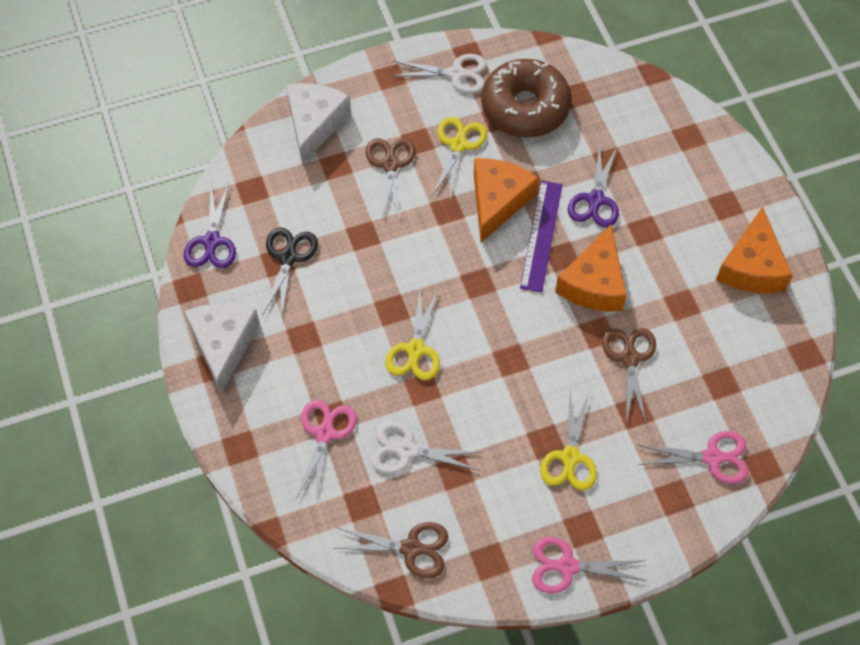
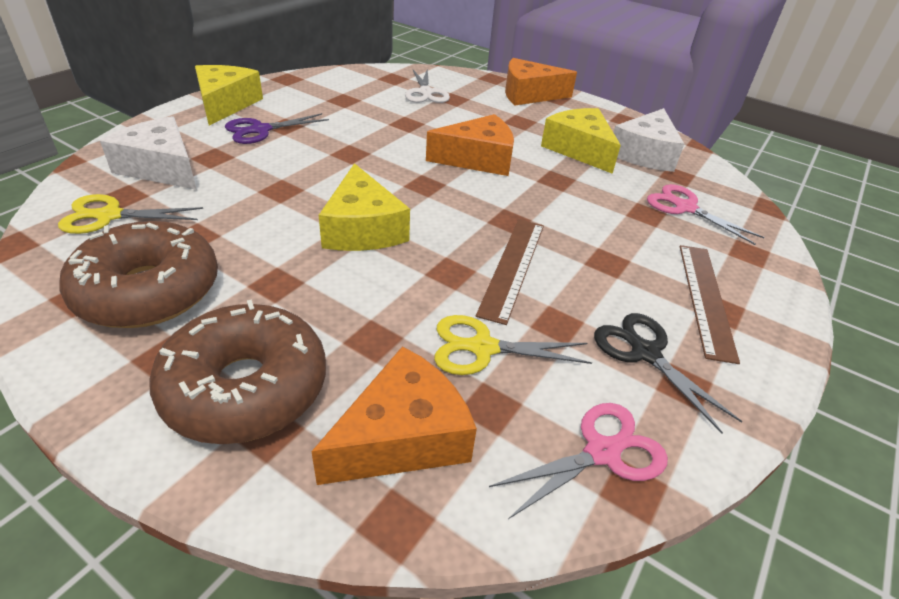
brown donut: 1 -> 2
brown ruler: 0 -> 2
brown scissors: 3 -> 0
pink scissors: 3 -> 2
purple ruler: 1 -> 0
purple scissors: 2 -> 1
white scissors: 2 -> 1
yellow cheese: 0 -> 3
yellow scissors: 3 -> 2

